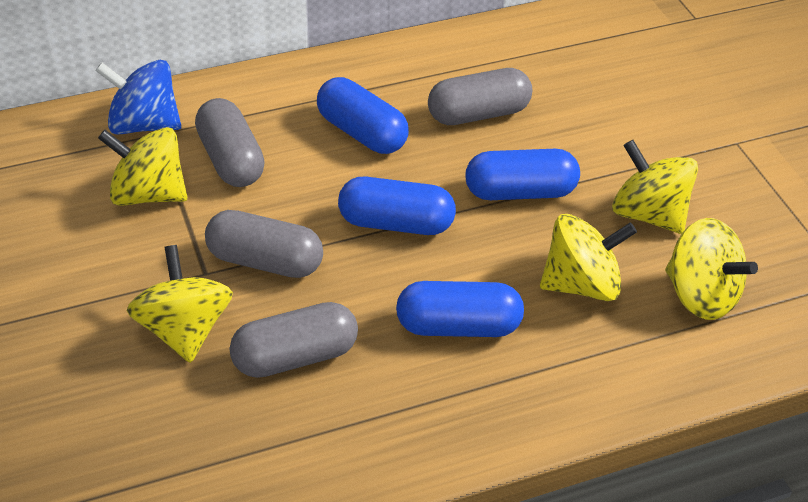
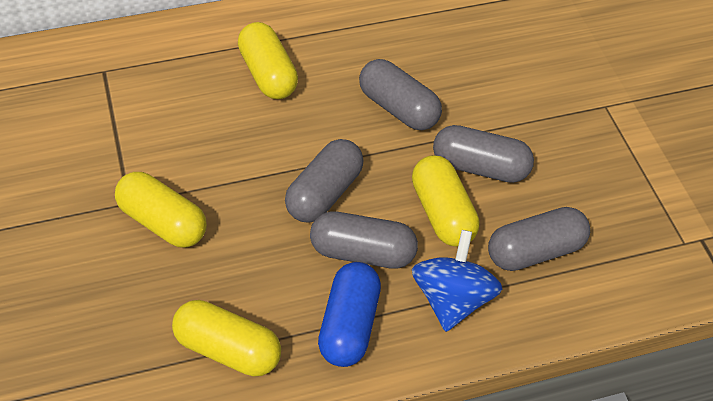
blue capsule: 4 -> 1
grey capsule: 4 -> 5
yellow capsule: 0 -> 4
yellow spinning top: 5 -> 0

